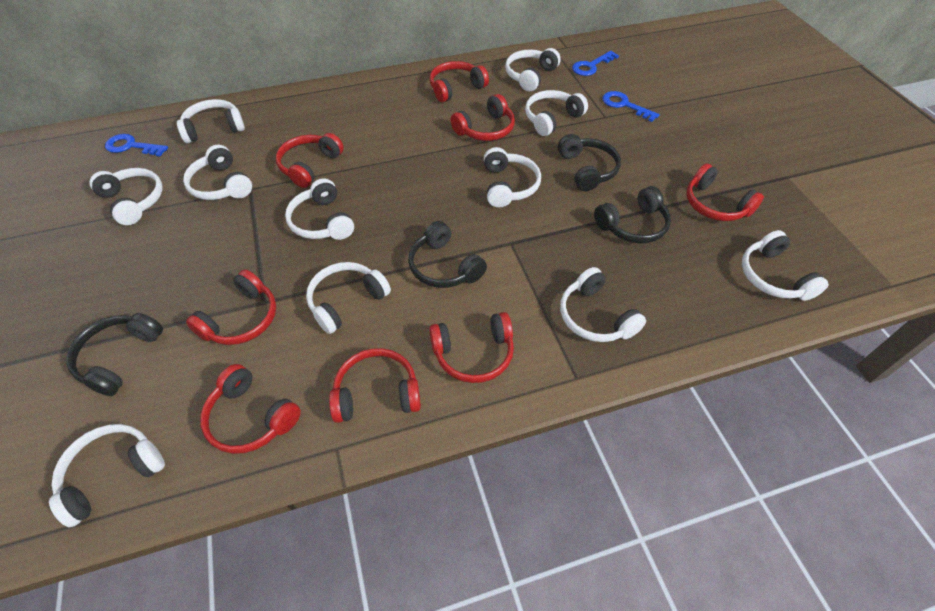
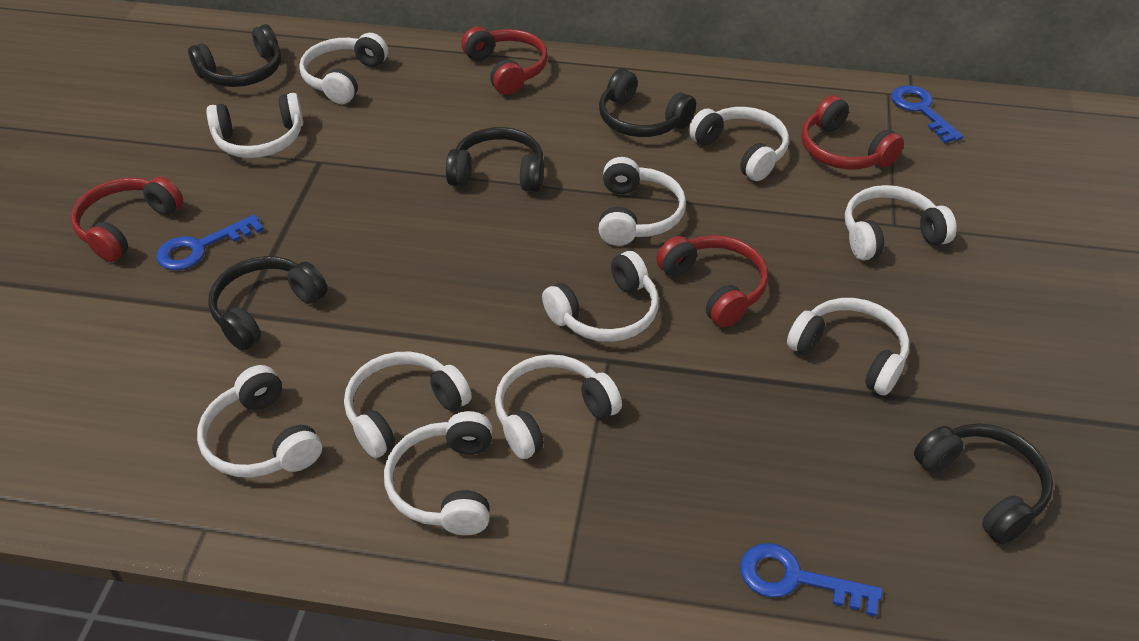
black headphones: 4 -> 5
red headphones: 8 -> 4

